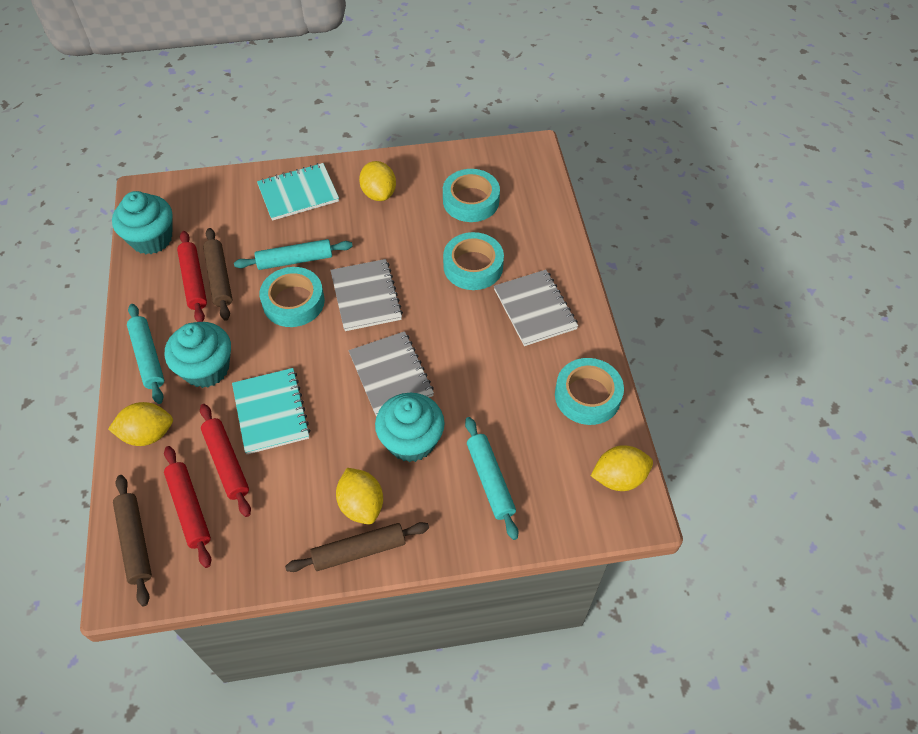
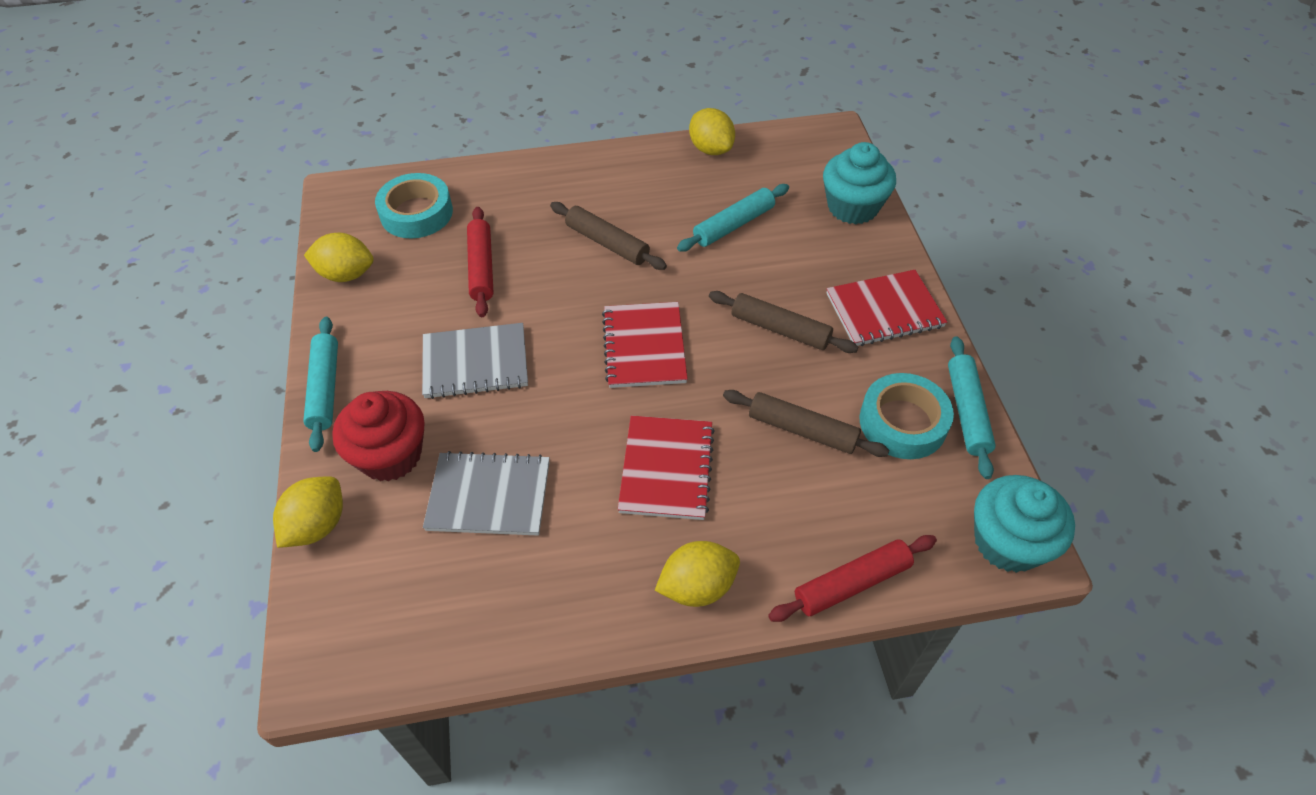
grey notebook: 3 -> 2
red cupcake: 0 -> 1
red notebook: 0 -> 3
red rolling pin: 3 -> 2
turquoise cupcake: 3 -> 2
turquoise notebook: 2 -> 0
turquoise tape: 4 -> 2

